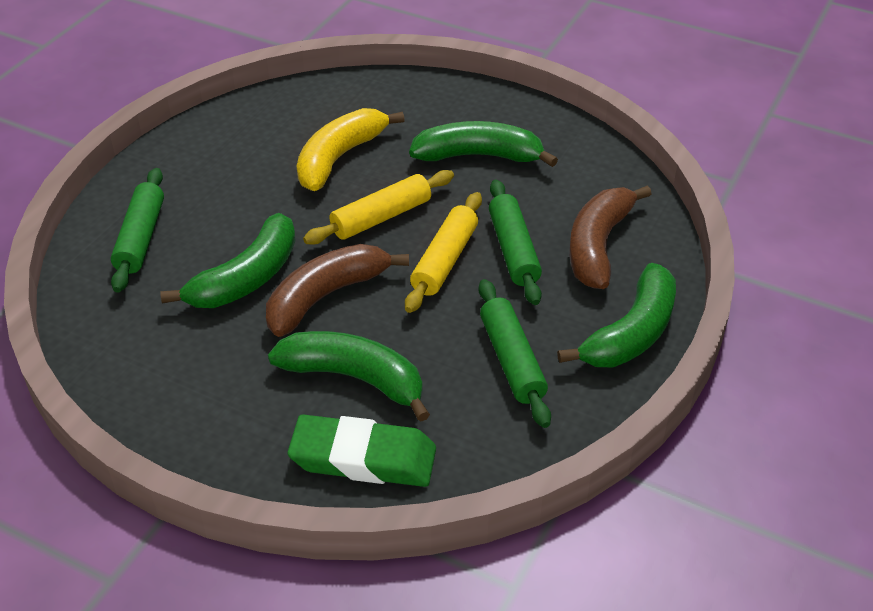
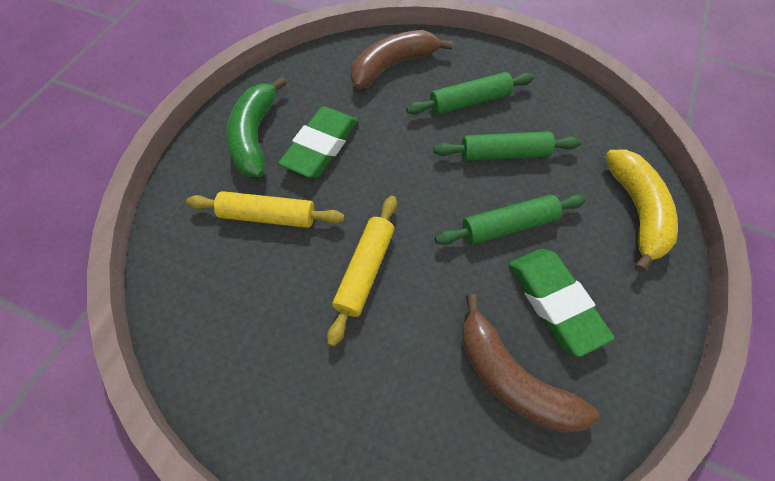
green banana: 4 -> 1
green eraser: 1 -> 2

